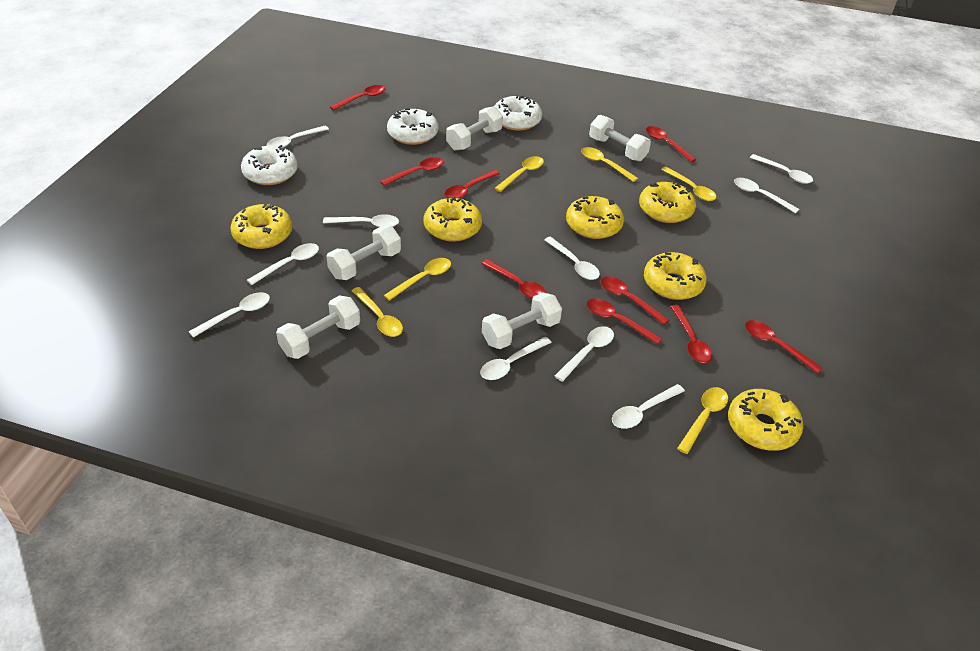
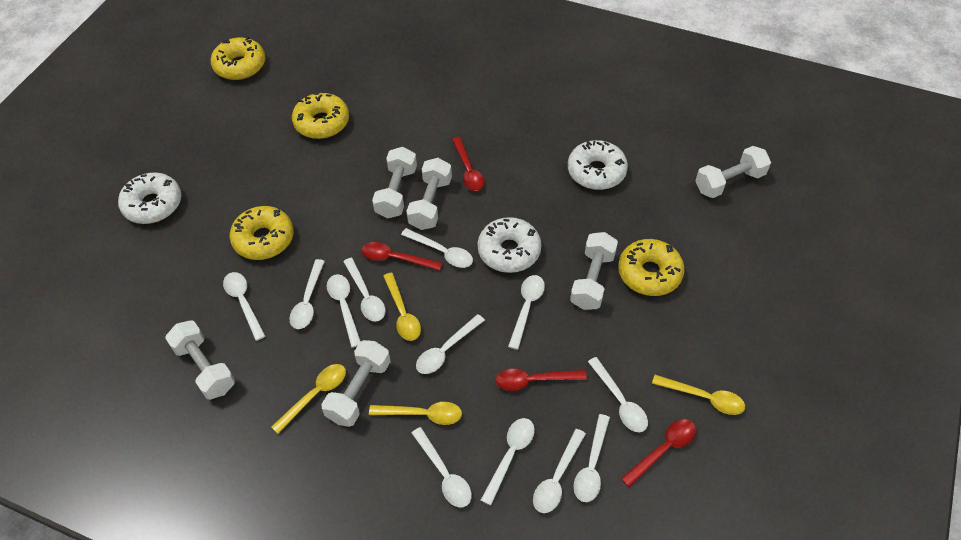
red spoon: 9 -> 4
white dumbbell: 5 -> 6
white spoon: 10 -> 12
yellow donut: 6 -> 4
yellow spoon: 6 -> 4

